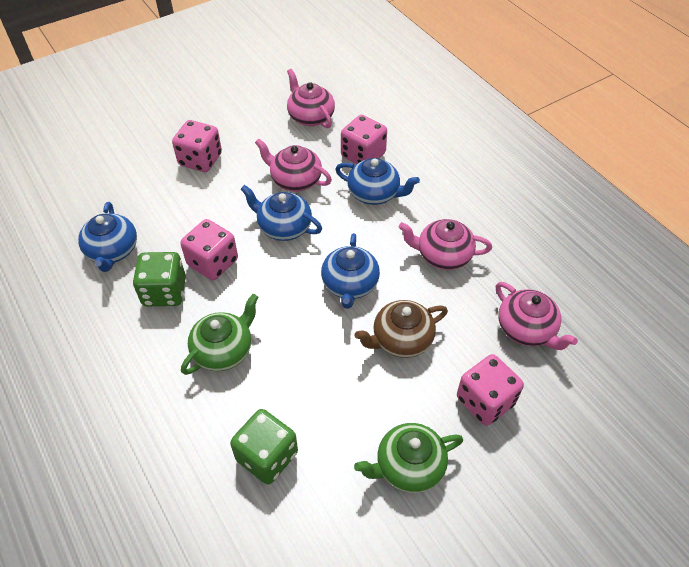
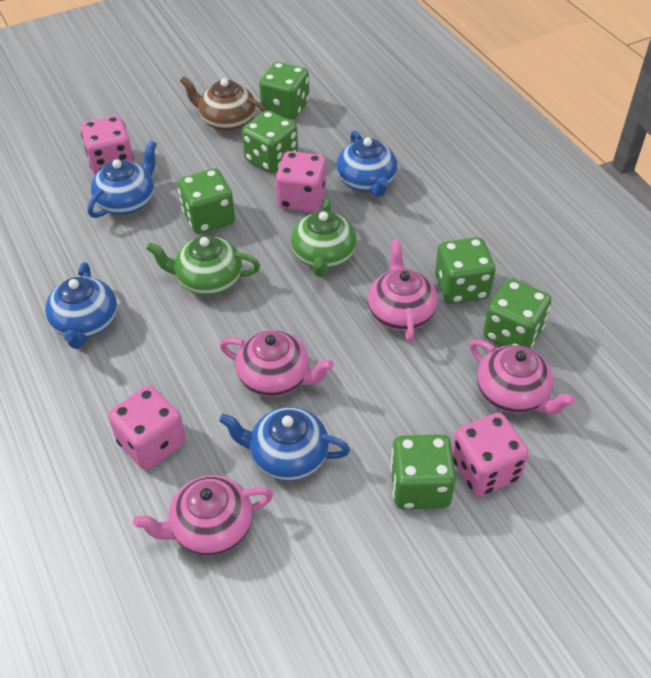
green dice: 2 -> 6

